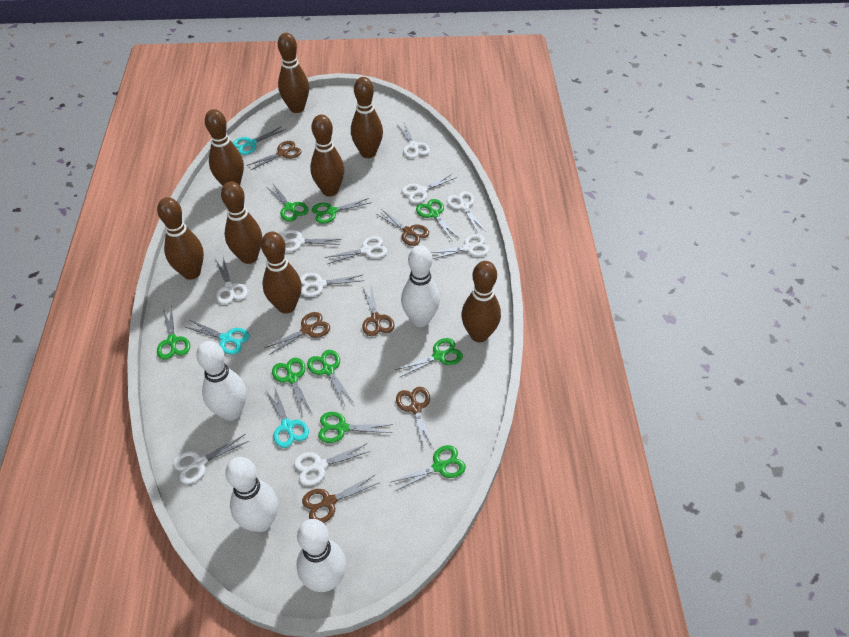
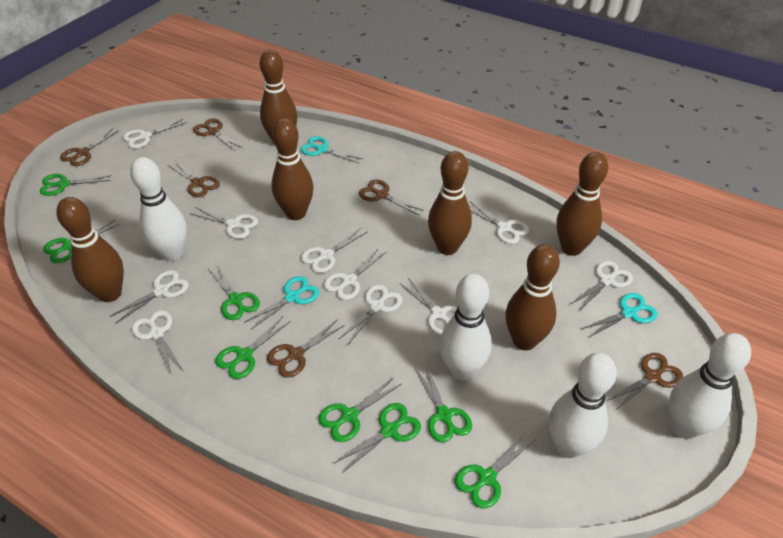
brown bowling pin: 8 -> 6
green scissors: 9 -> 8

